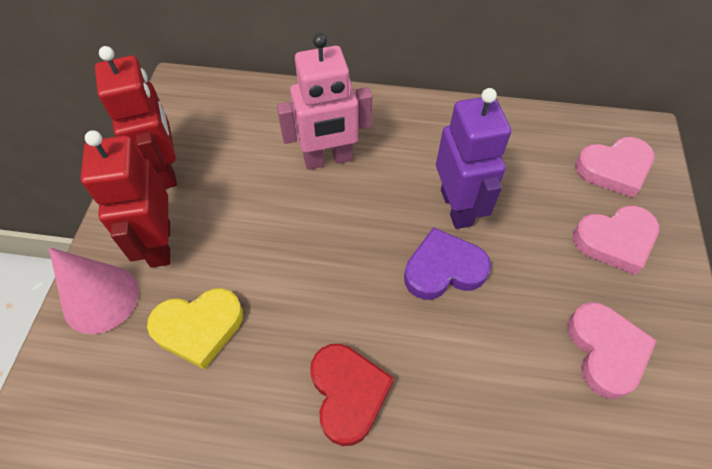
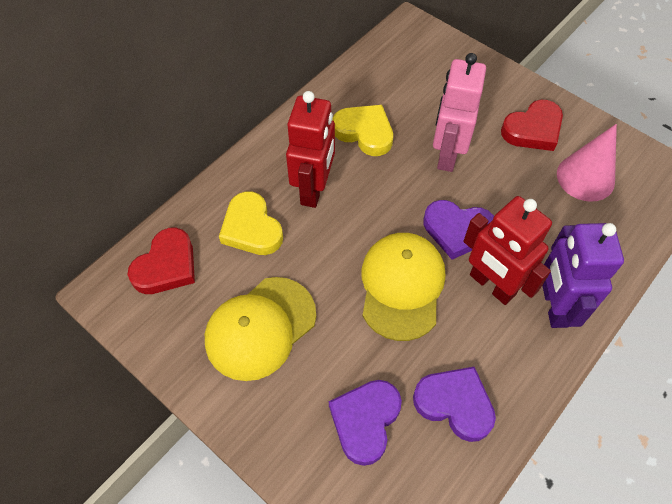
pink heart: 3 -> 0
purple heart: 1 -> 3
red heart: 1 -> 2
yellow cap: 0 -> 2
yellow heart: 1 -> 2

